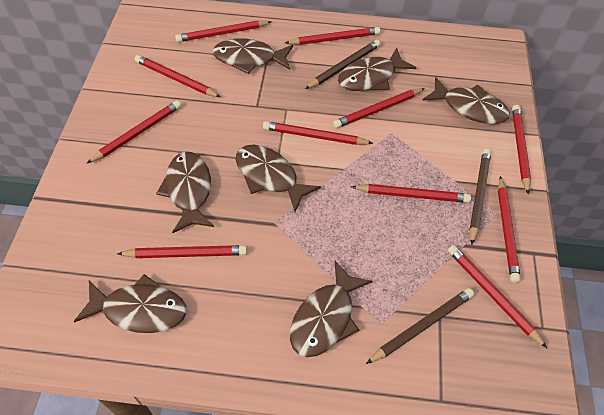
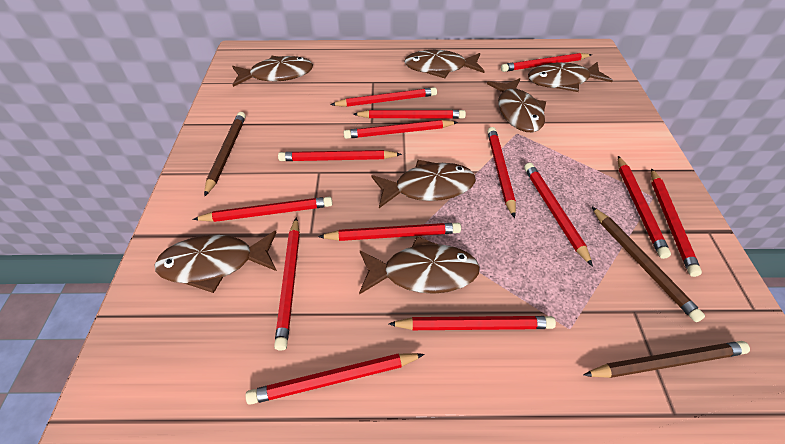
red pencil: 11 -> 14

